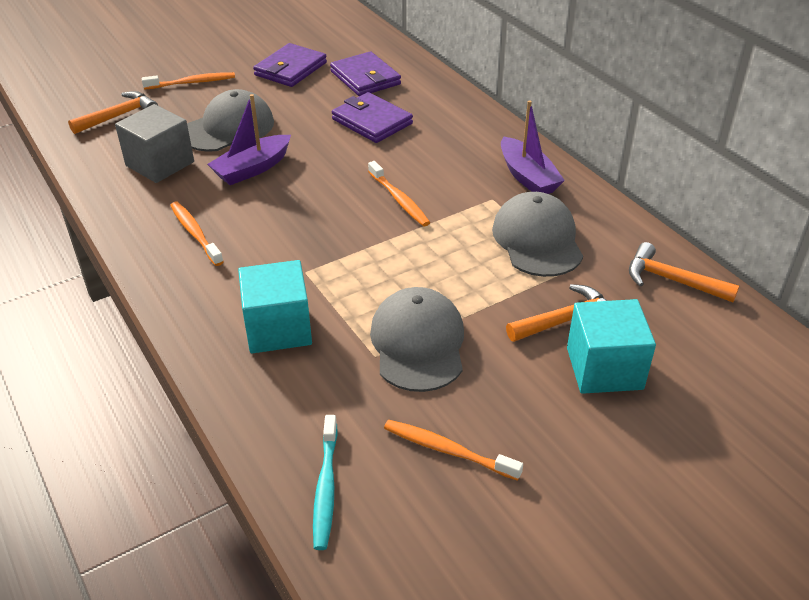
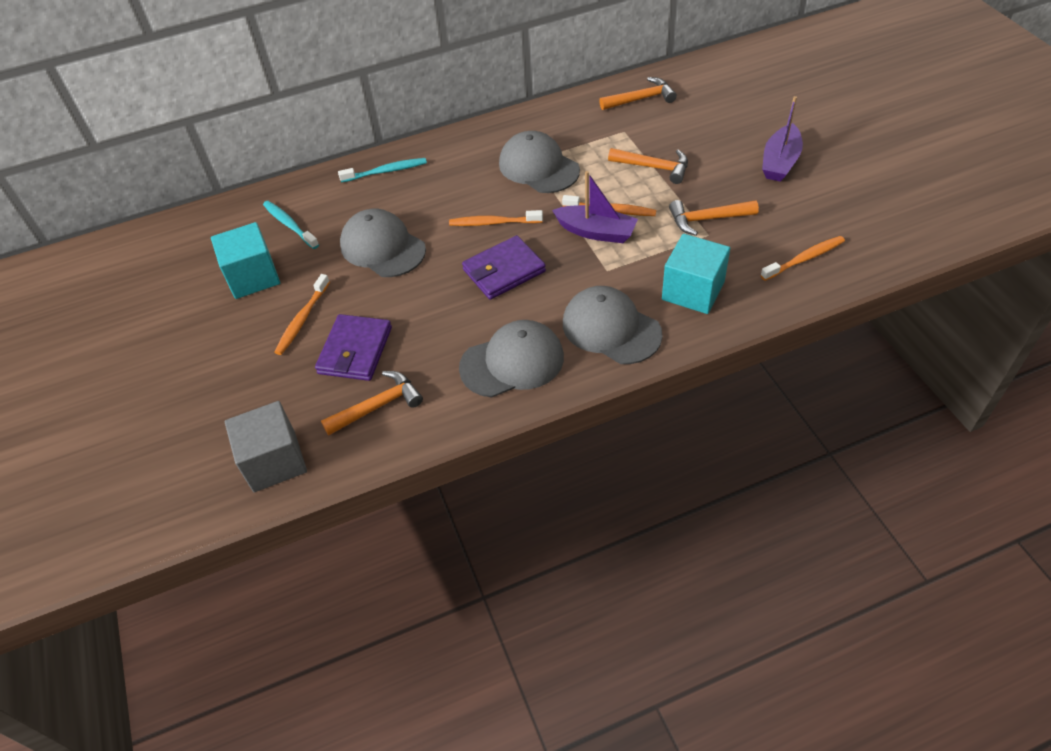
grey cap: 3 -> 4
orange hammer: 3 -> 4
purple wallet: 3 -> 2
turquoise toothbrush: 1 -> 2

